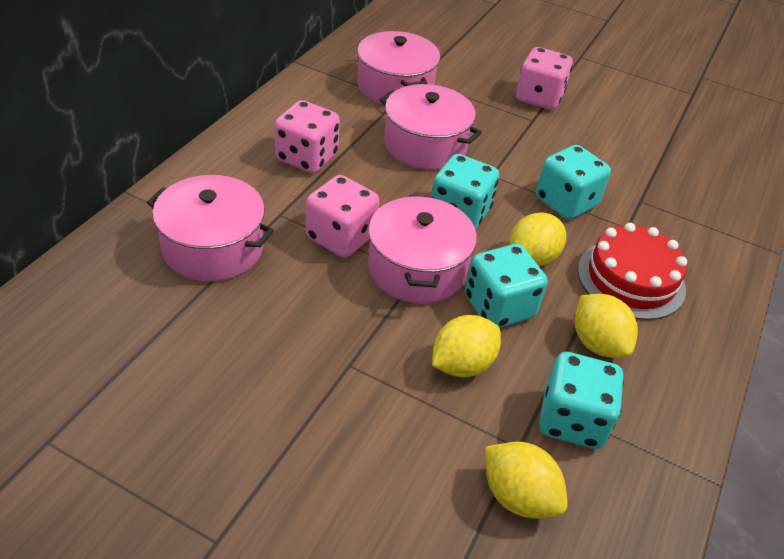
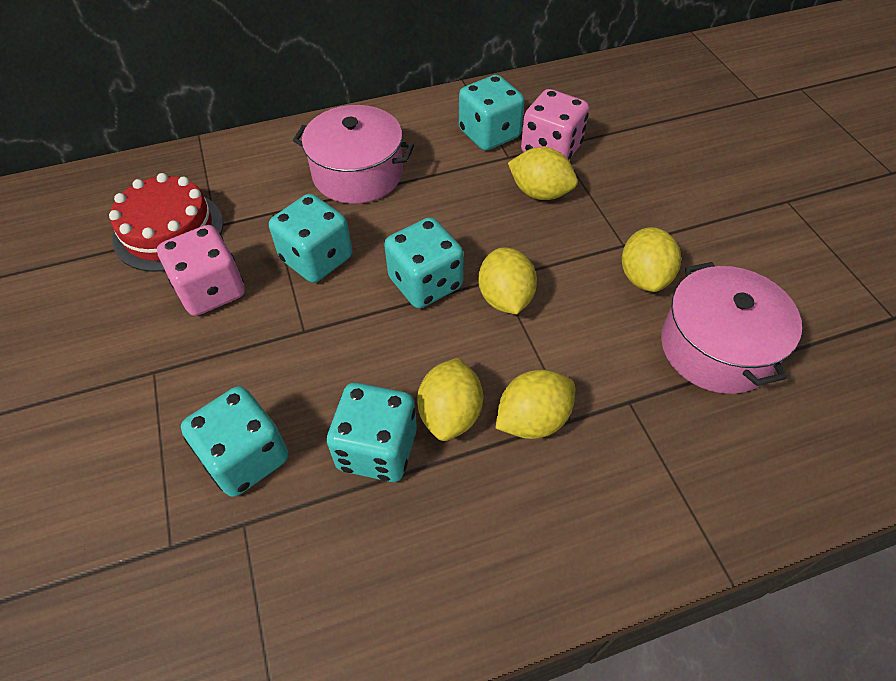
pink dice: 3 -> 2
pink pot: 4 -> 2
turquoise dice: 4 -> 5
yellow lemon: 4 -> 5

